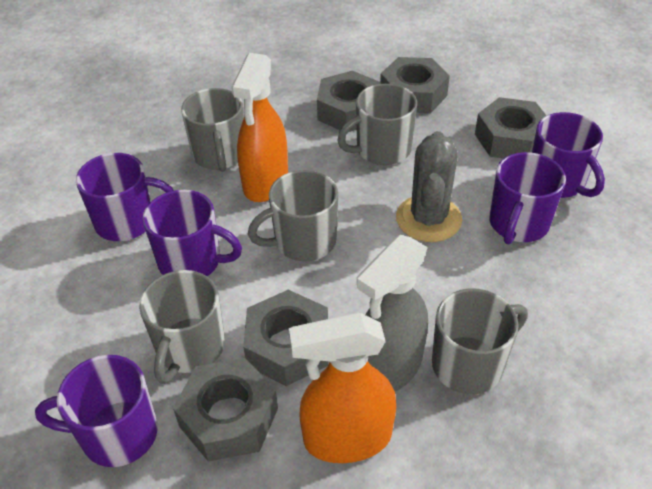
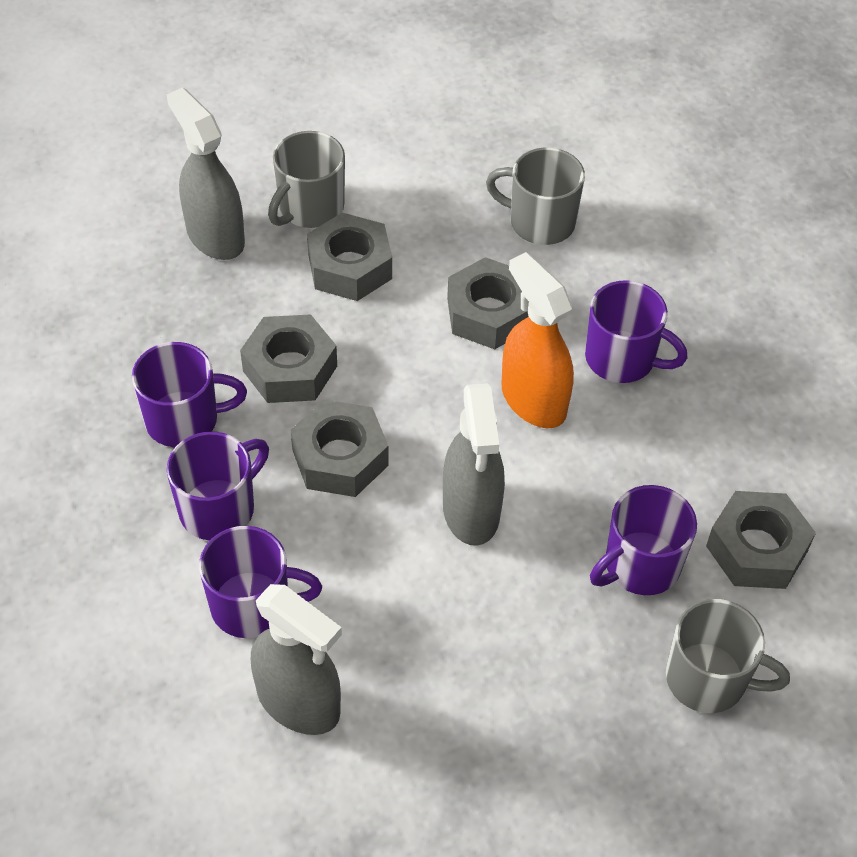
grey cactus: 1 -> 0
grey mug: 5 -> 3
grey spray bottle: 1 -> 3
orange spray bottle: 2 -> 1

